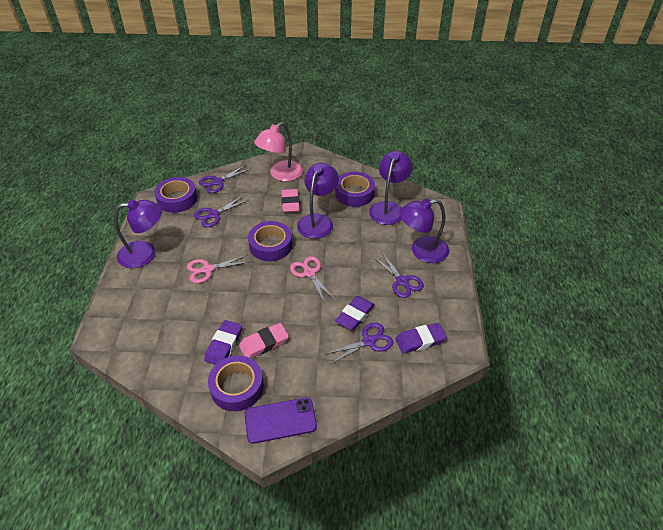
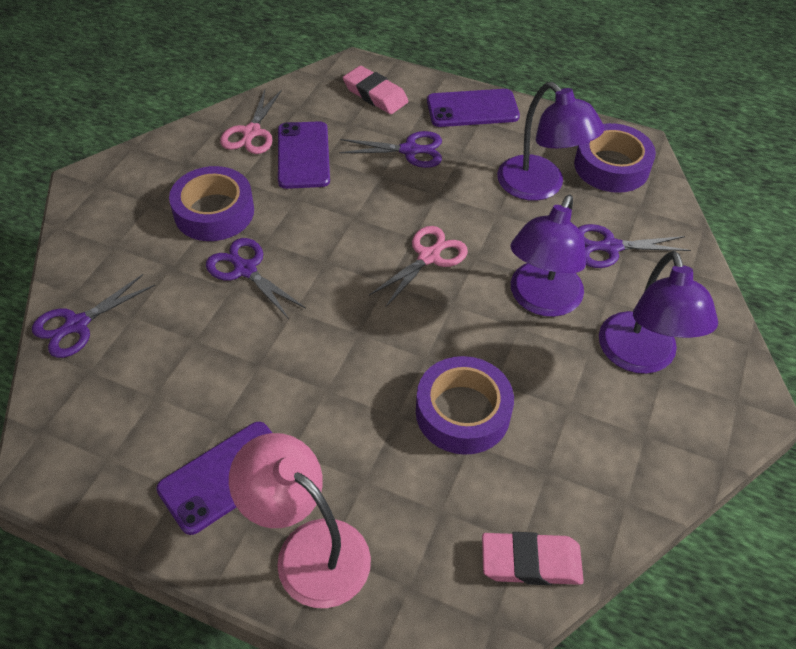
purple eraser: 3 -> 0
purple lamp: 4 -> 3
purple phone: 1 -> 3
purple tape: 4 -> 3

